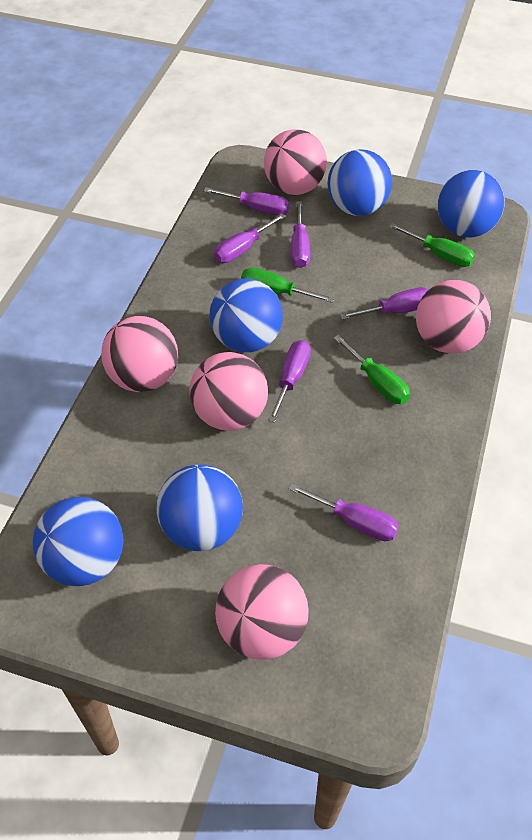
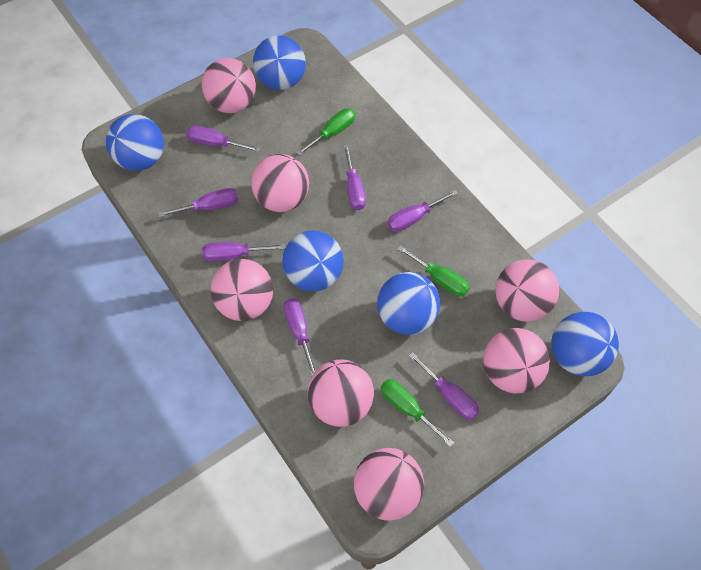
pink ball: 5 -> 7
purple screwdriver: 6 -> 7

